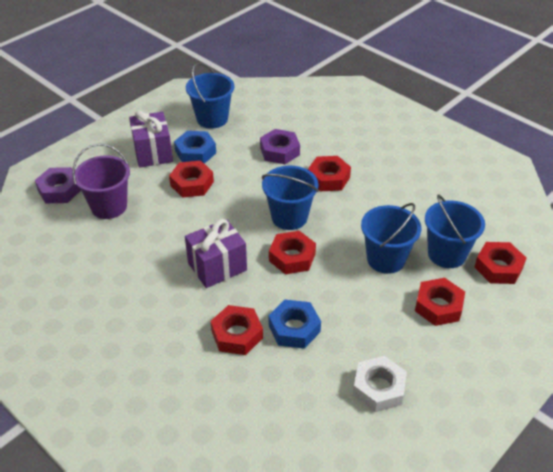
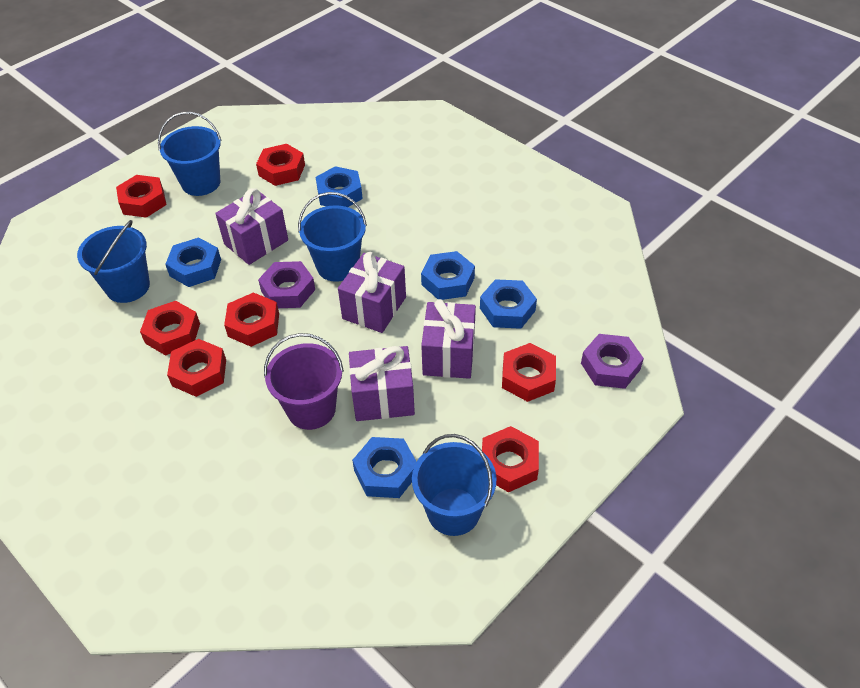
blue nut: 2 -> 5
purple gift: 2 -> 4
red nut: 6 -> 7
white nut: 1 -> 0

